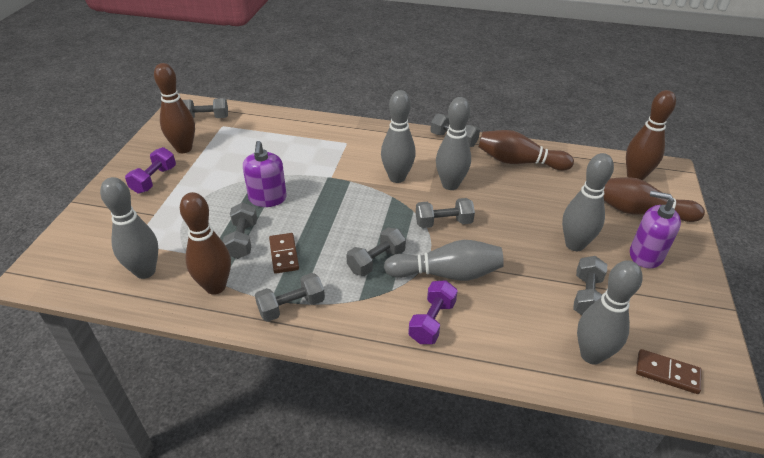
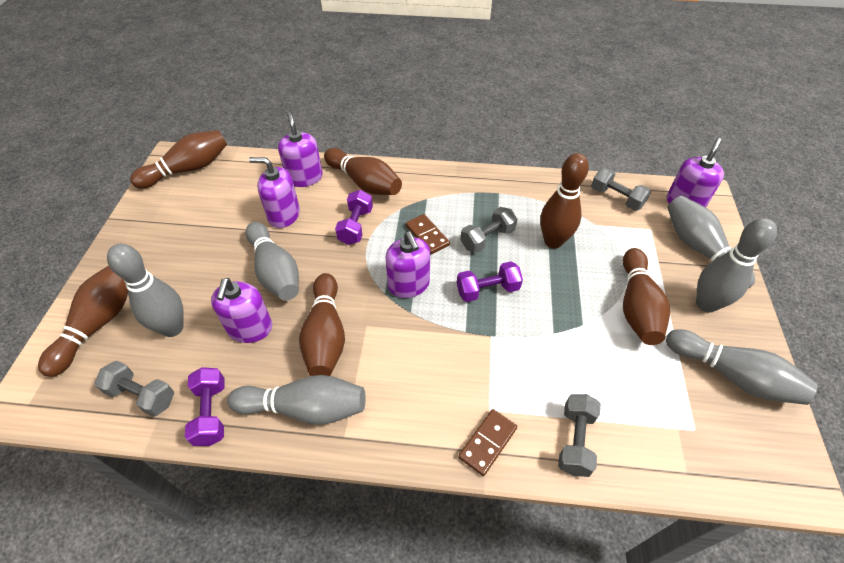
brown bowling pin: 5 -> 6
grey dumbbell: 7 -> 4
purple dumbbell: 2 -> 3
purple soap dispenser: 2 -> 5

